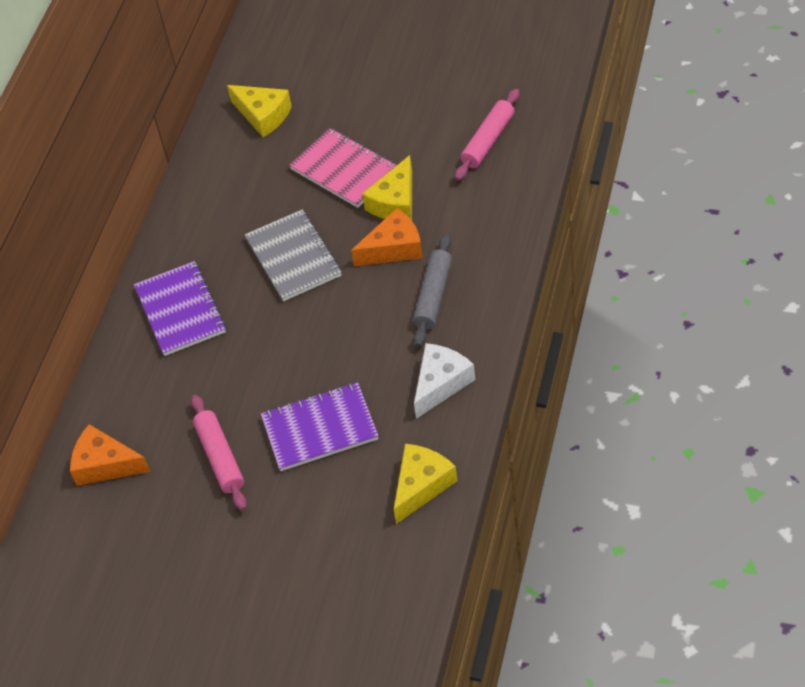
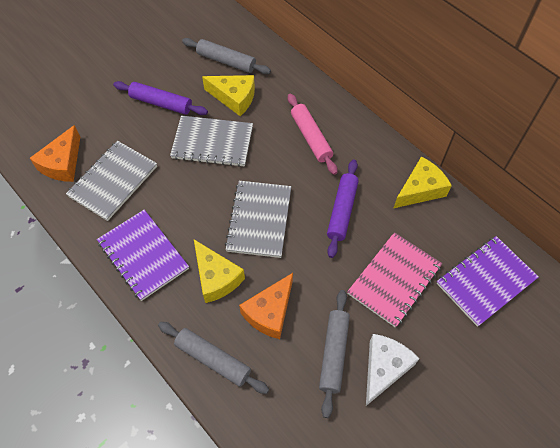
grey notebook: 1 -> 3
grey rolling pin: 1 -> 3
pink rolling pin: 2 -> 1
purple rolling pin: 0 -> 2

